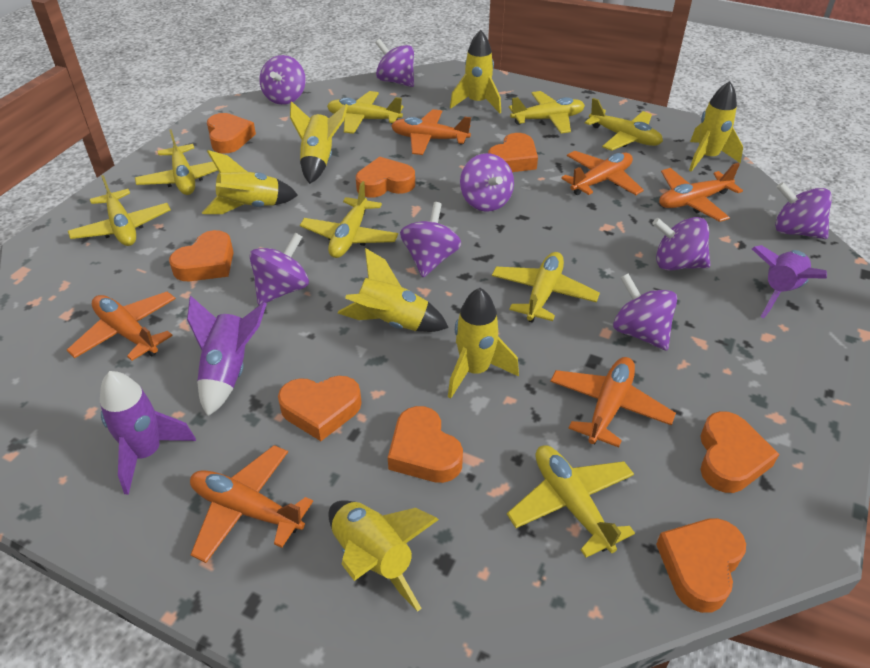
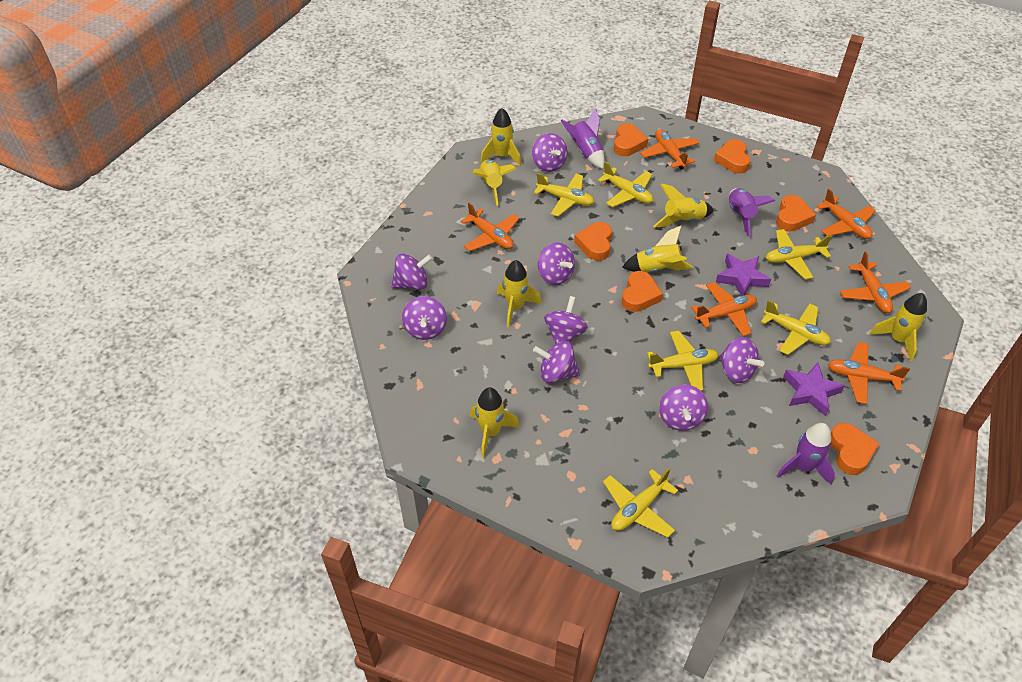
orange heart: 8 -> 6
purple star: 0 -> 2
yellow plane: 8 -> 6

